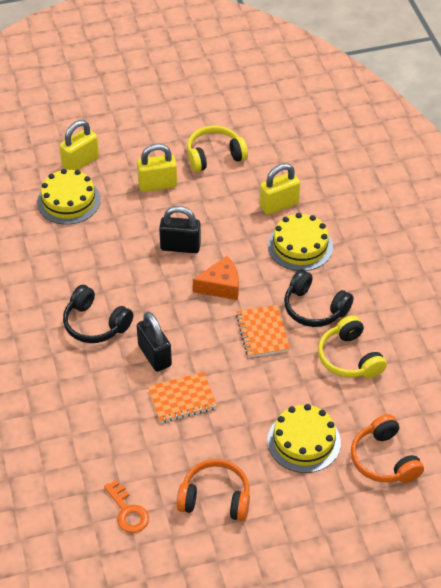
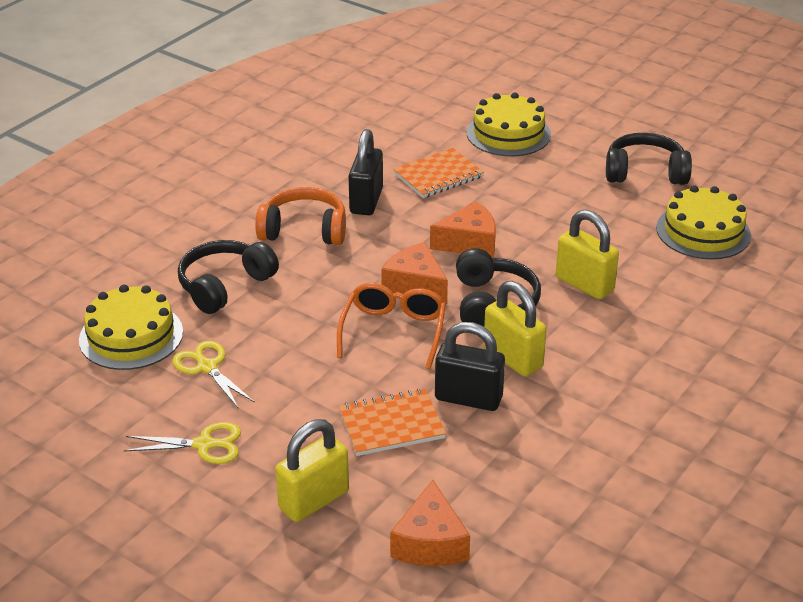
black headphones: 2 -> 3
orange cheese: 1 -> 3
orange glasses: 0 -> 1
orange headphones: 2 -> 1
orange key: 1 -> 0
yellow headphones: 2 -> 0
yellow scissors: 0 -> 2

